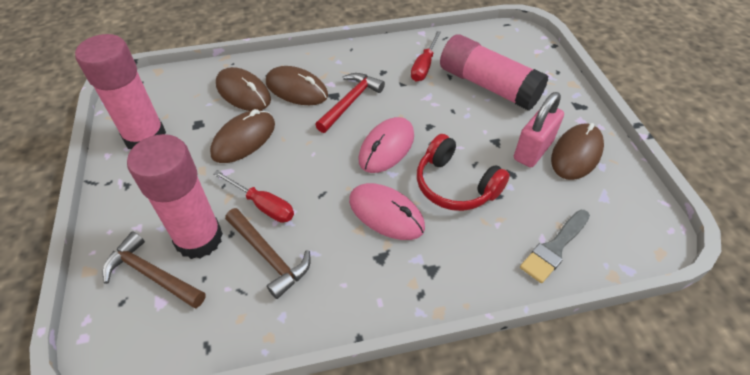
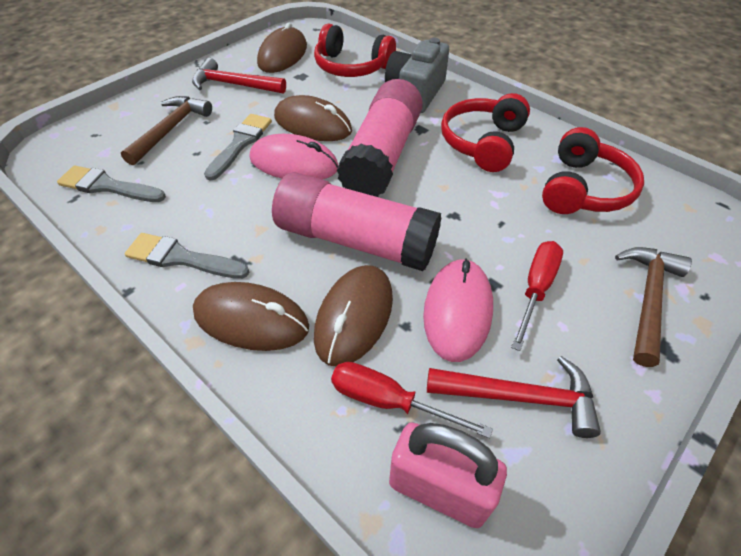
grey brush: 1 -> 3
grey camera: 0 -> 1
pink glue stick: 3 -> 2
red hammer: 1 -> 2
red headphones: 1 -> 3

